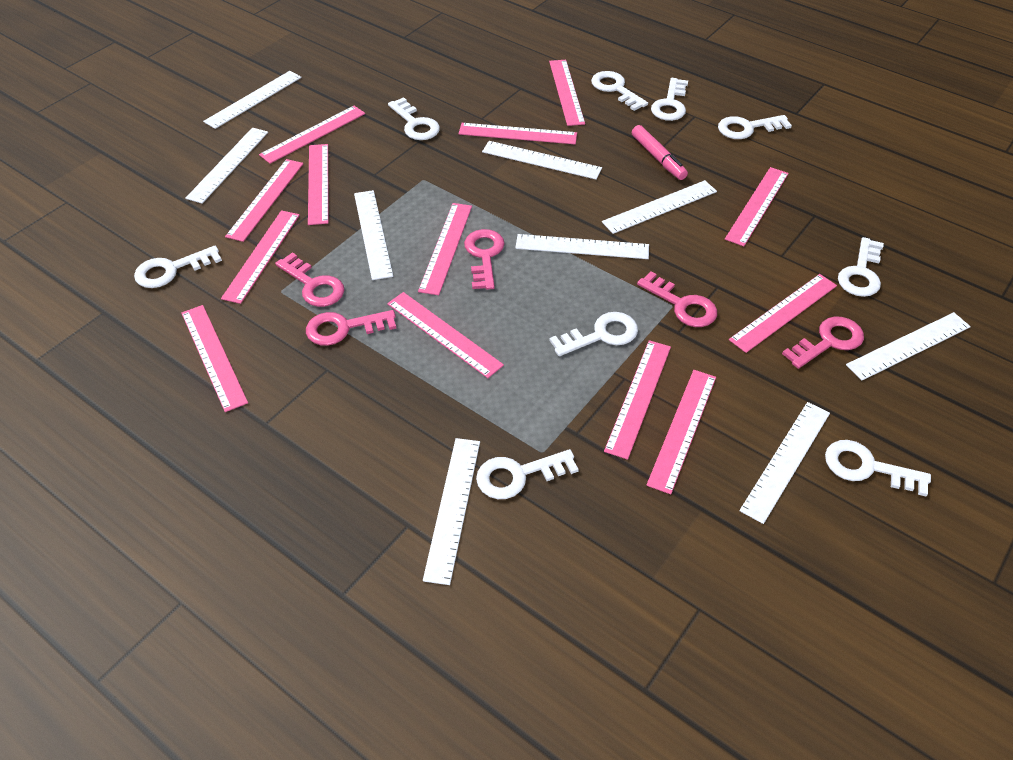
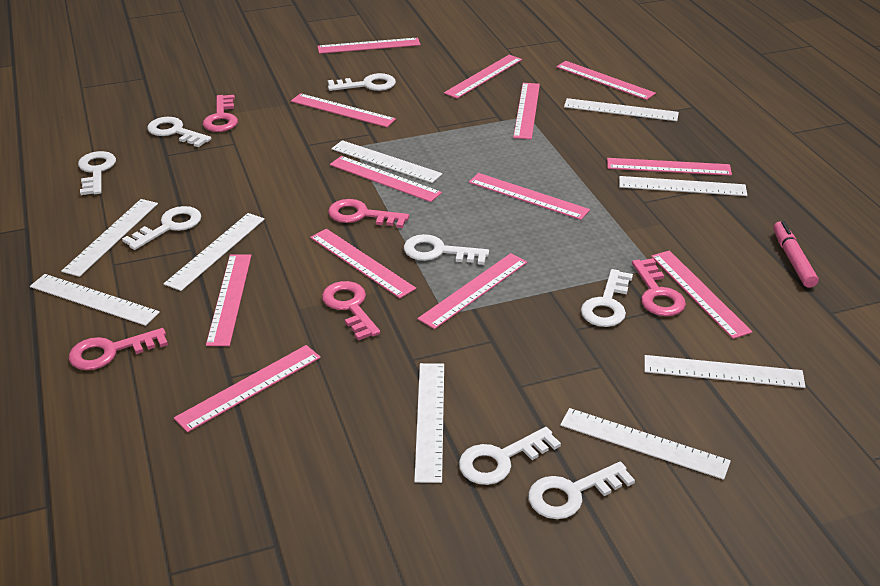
white key: 9 -> 8

